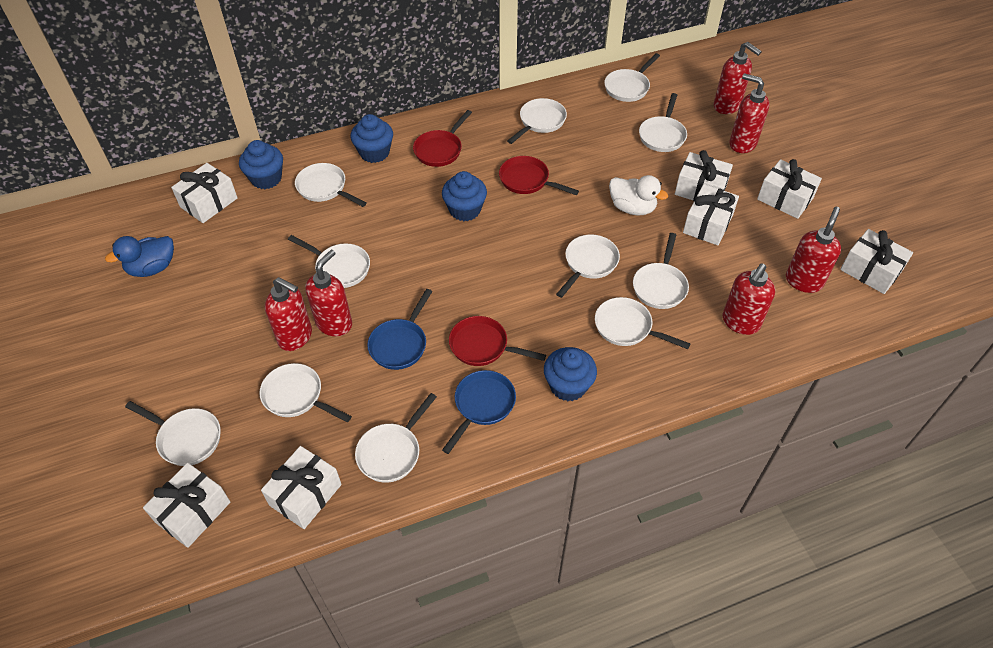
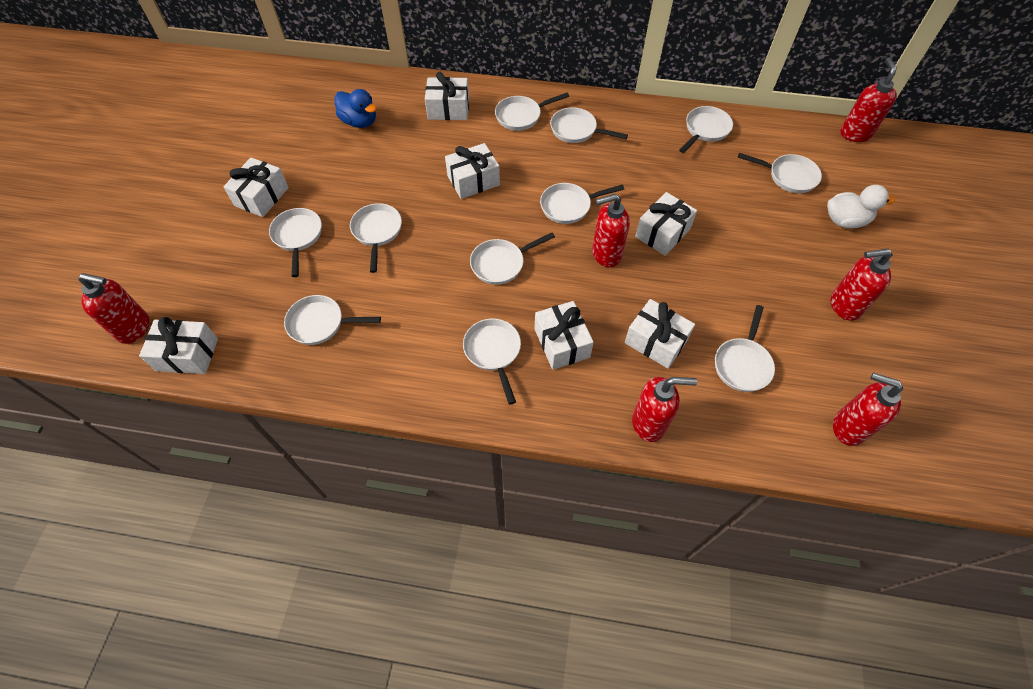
blue cupcake: 4 -> 0
blue pan: 2 -> 0
red pan: 3 -> 0

